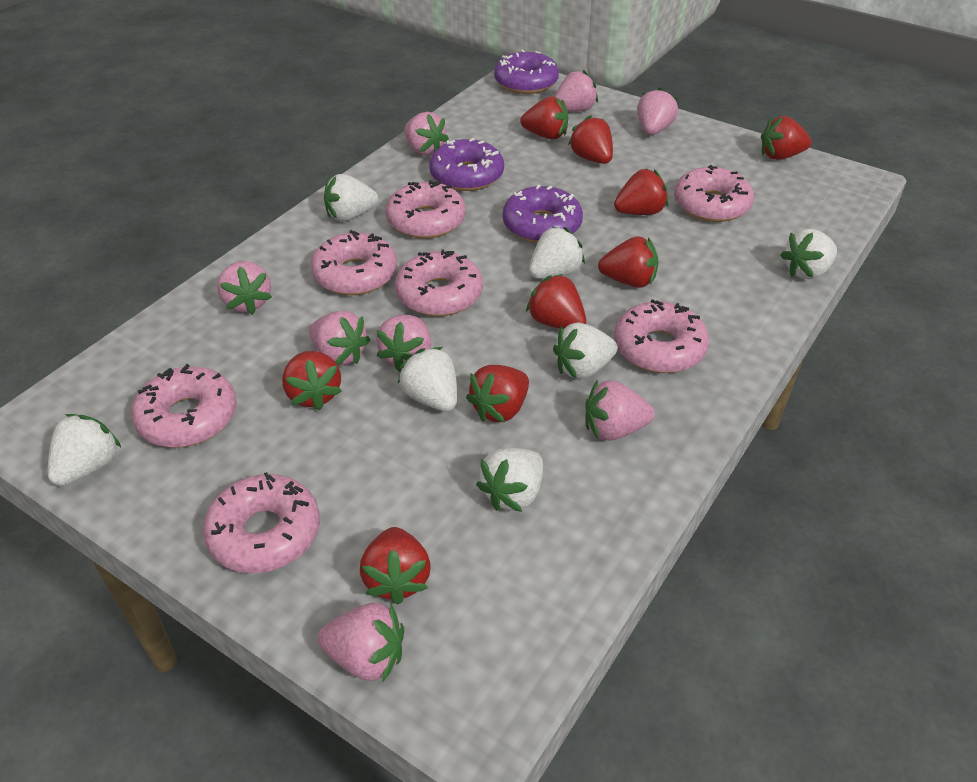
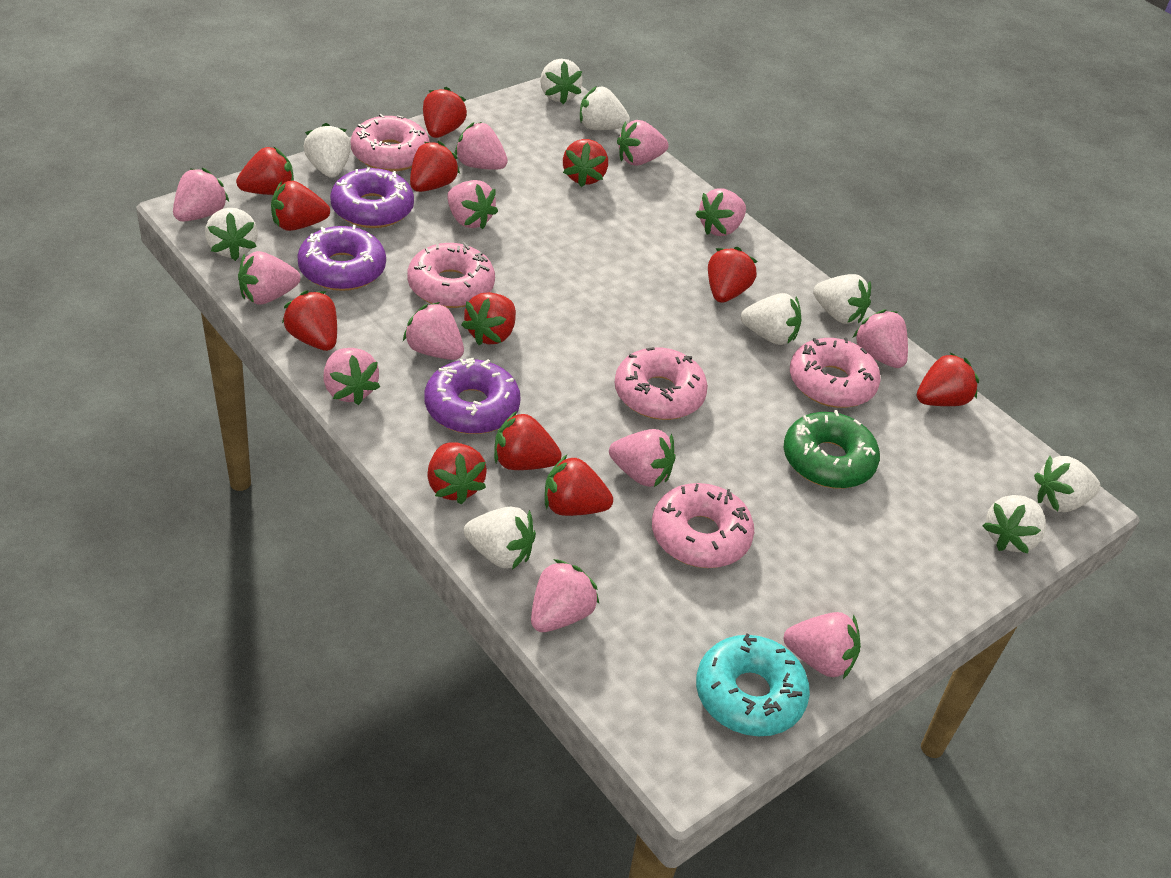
green donut: 0 -> 1
pink donut: 7 -> 5
pink strawberry: 8 -> 12
red strawberry: 9 -> 12
turquoise donut: 0 -> 1
white strawberry: 7 -> 9

